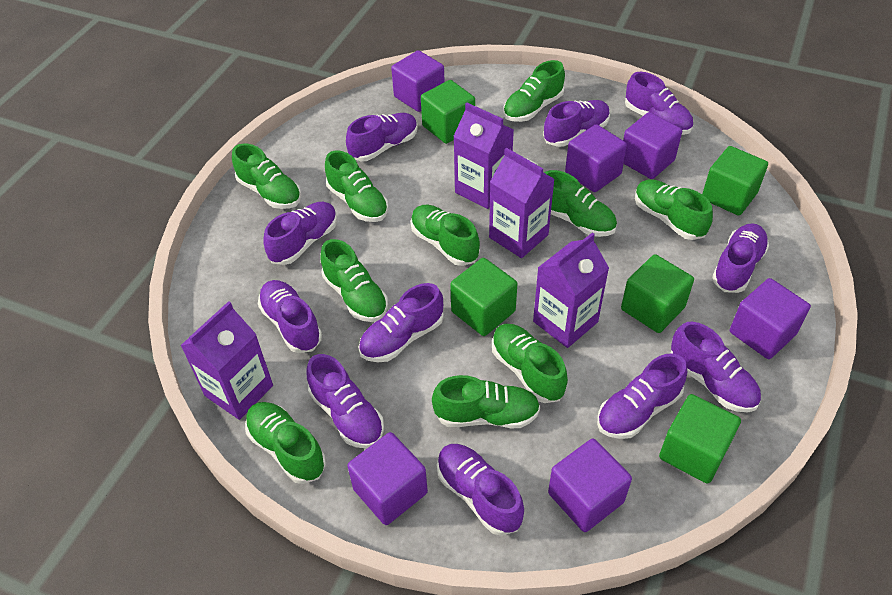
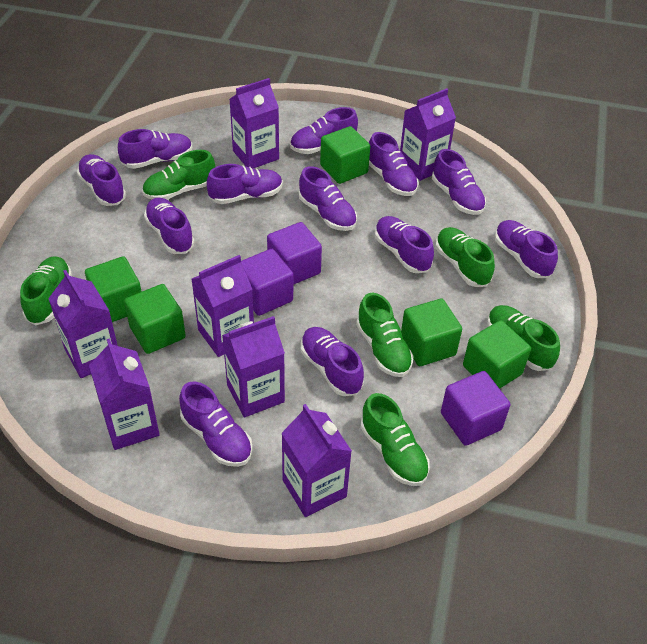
green shoe: 10 -> 6
purple carton: 4 -> 7
purple cube: 6 -> 3
purple shoe: 11 -> 12

